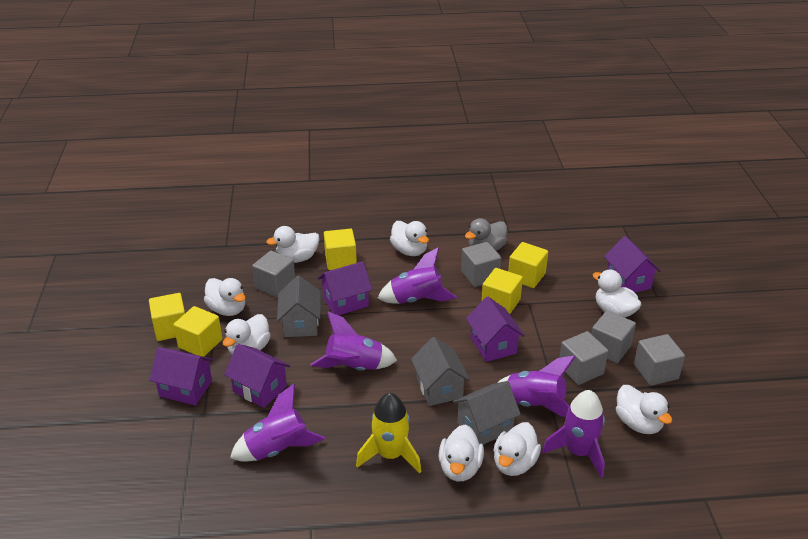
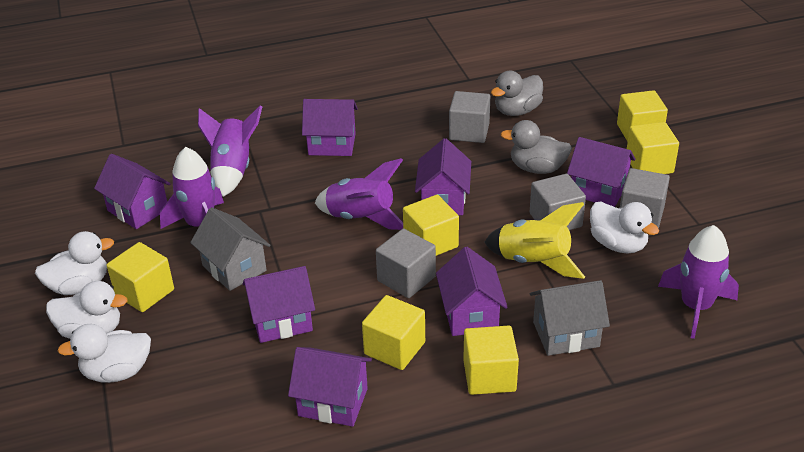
grey cube: 5 -> 4
grey duck: 1 -> 2
grey house: 3 -> 2
purple house: 5 -> 7
purple rocket: 5 -> 4
white duck: 8 -> 4
yellow cube: 5 -> 6

